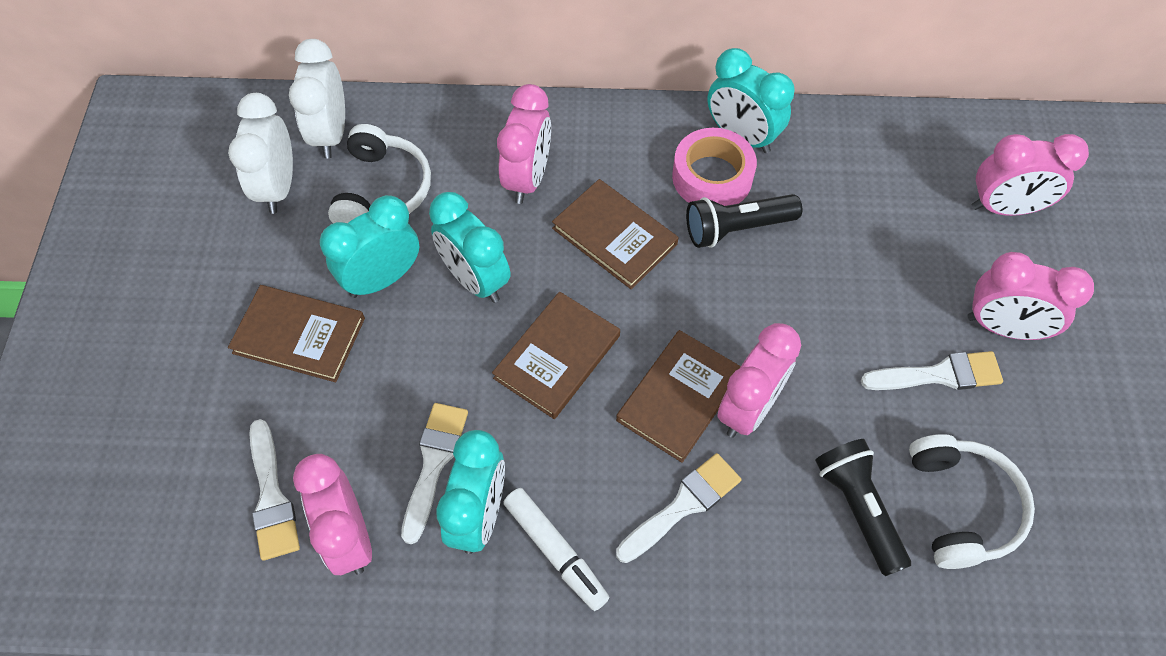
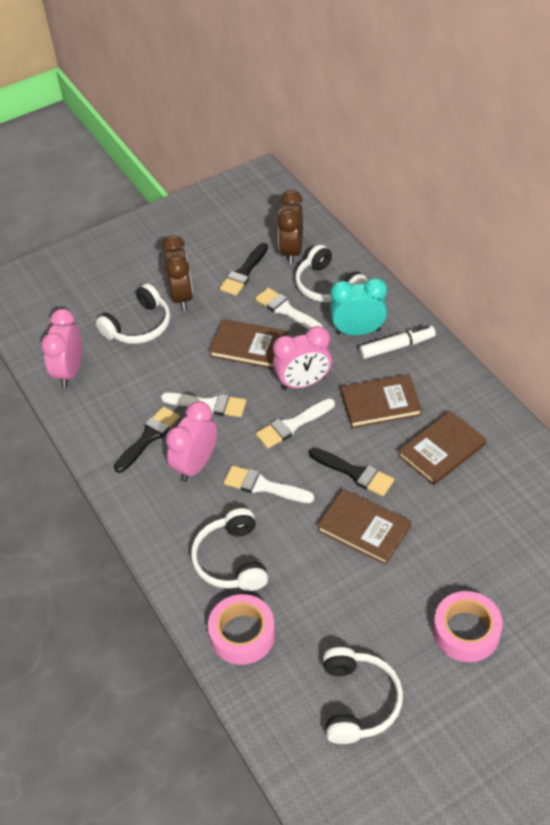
black brush: 0 -> 3
black flashlight: 2 -> 0
brown clock: 0 -> 2
pink clock: 5 -> 3
pink tape: 1 -> 2
turquoise clock: 4 -> 1
white clock: 2 -> 0
white headphones: 2 -> 4

